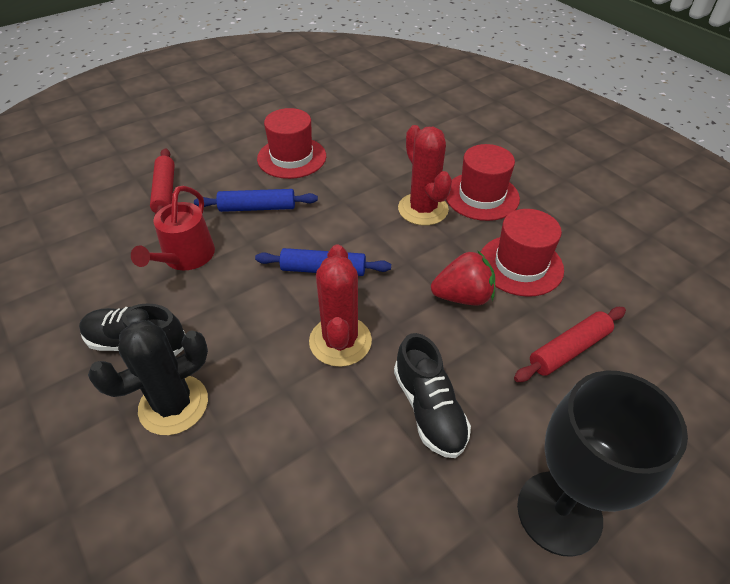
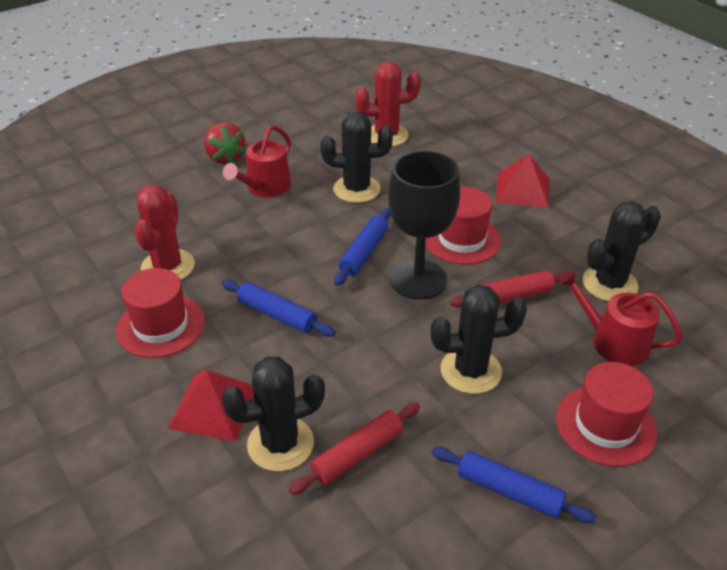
black cactus: 1 -> 4
black shoe: 2 -> 0
blue rolling pin: 2 -> 3
red pyramid: 0 -> 2
red watering can: 1 -> 2

